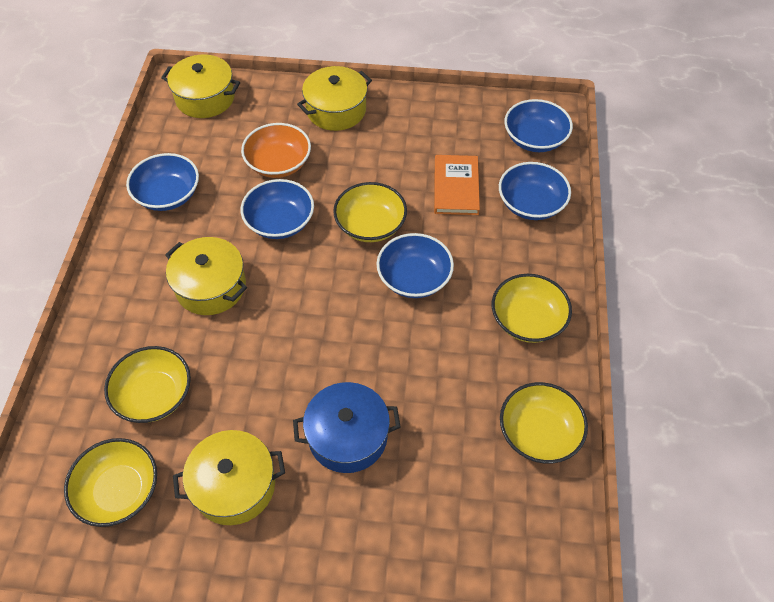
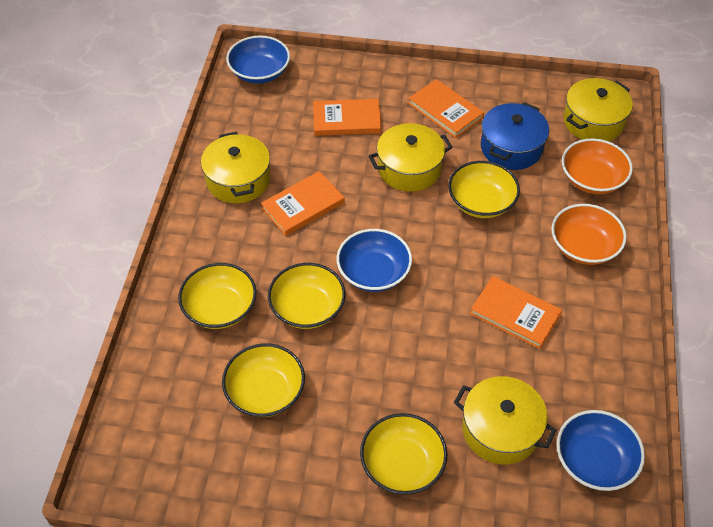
blue bowl: 5 -> 3
orange book: 1 -> 4
orange bowl: 1 -> 2

